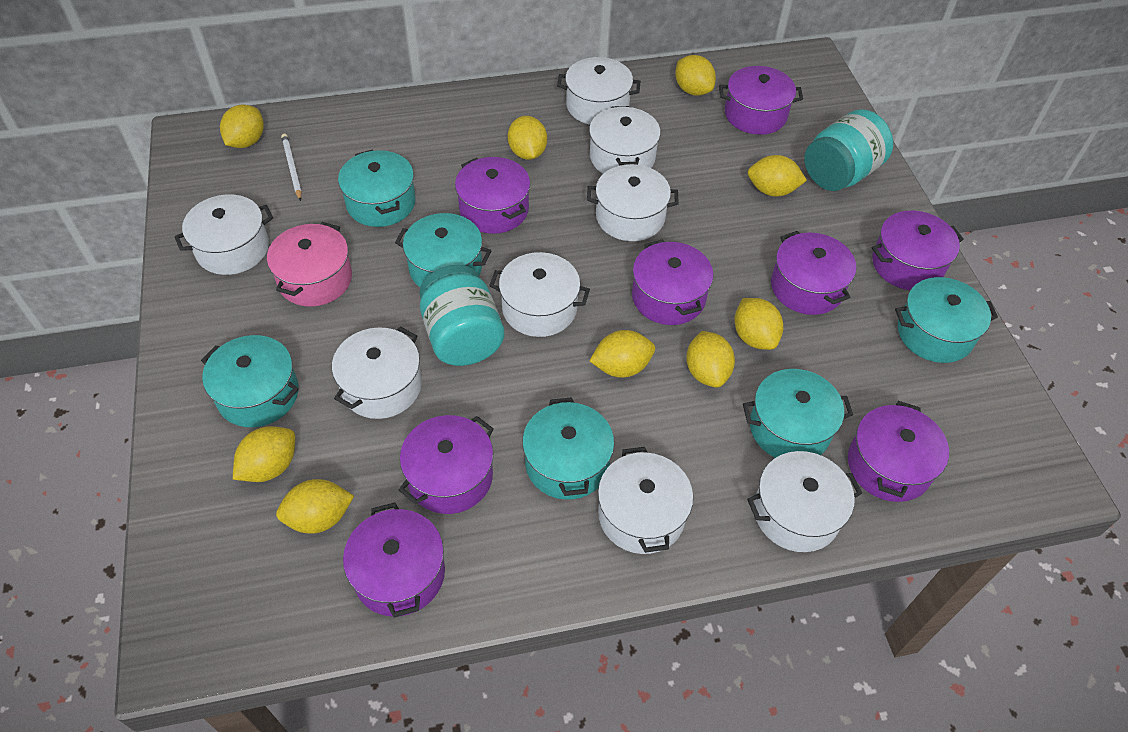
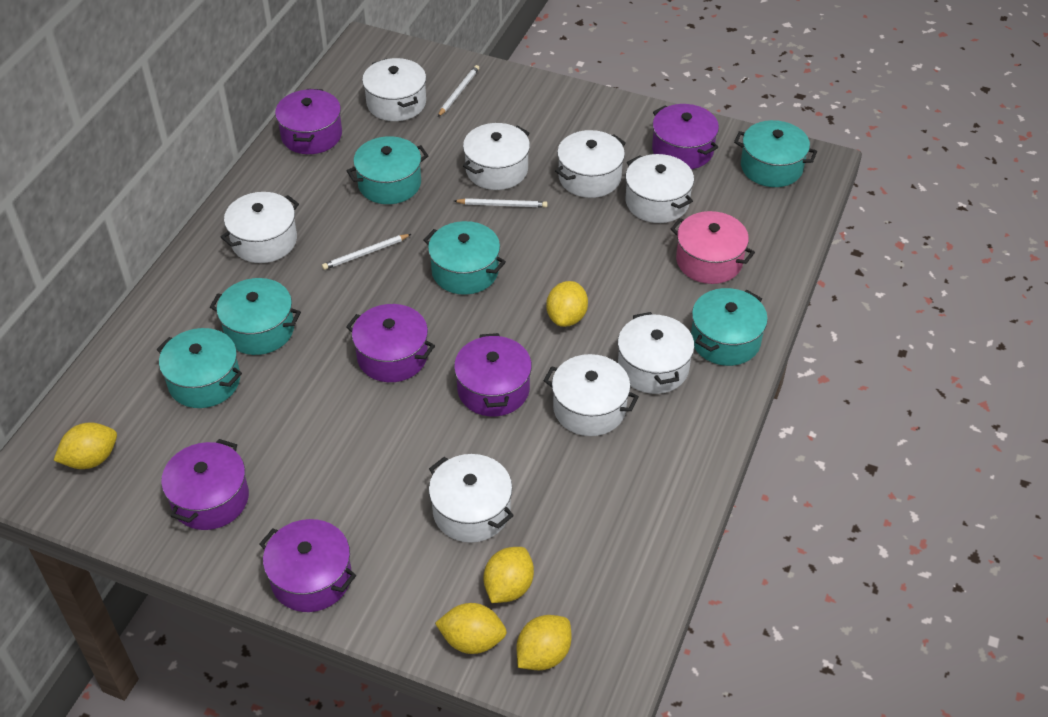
purple pot: 8 -> 6
turquoise jar: 2 -> 0
white pencil: 1 -> 3
yellow lemon: 9 -> 5

